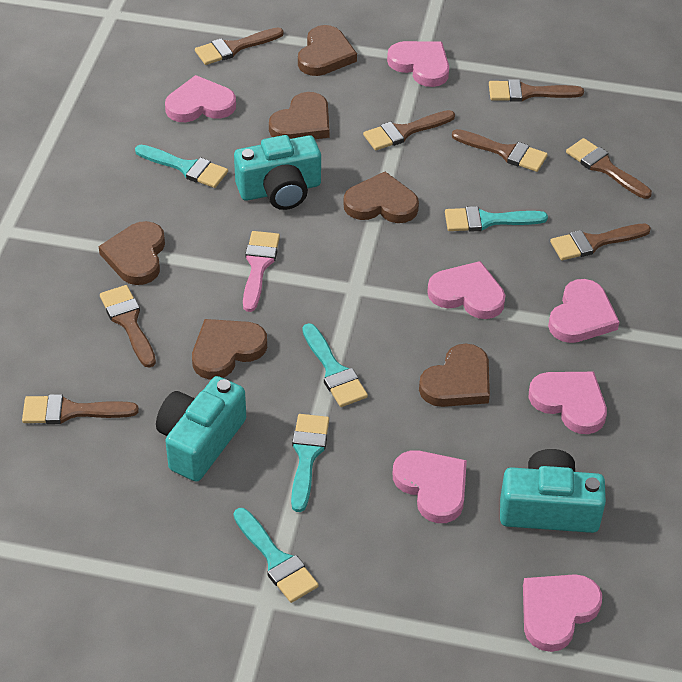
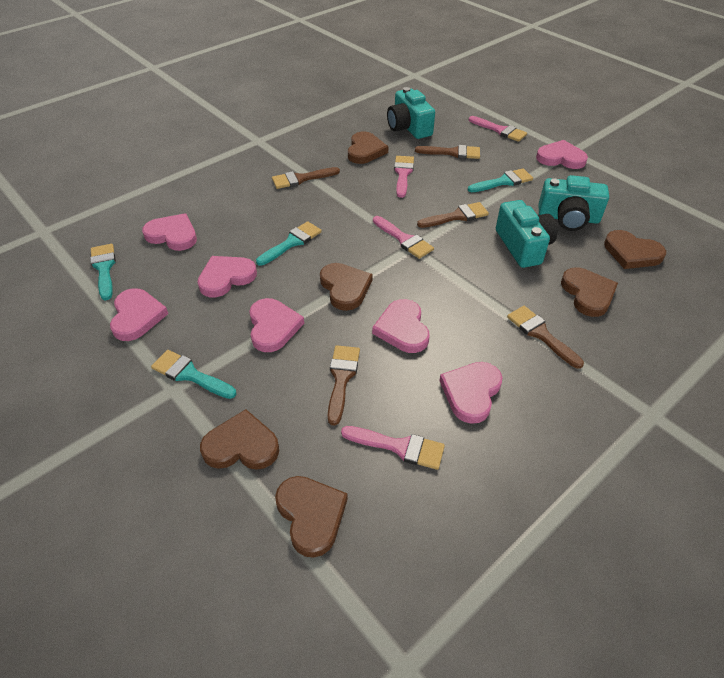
brown brush: 8 -> 5
pink brush: 1 -> 4
turquoise brush: 5 -> 4

